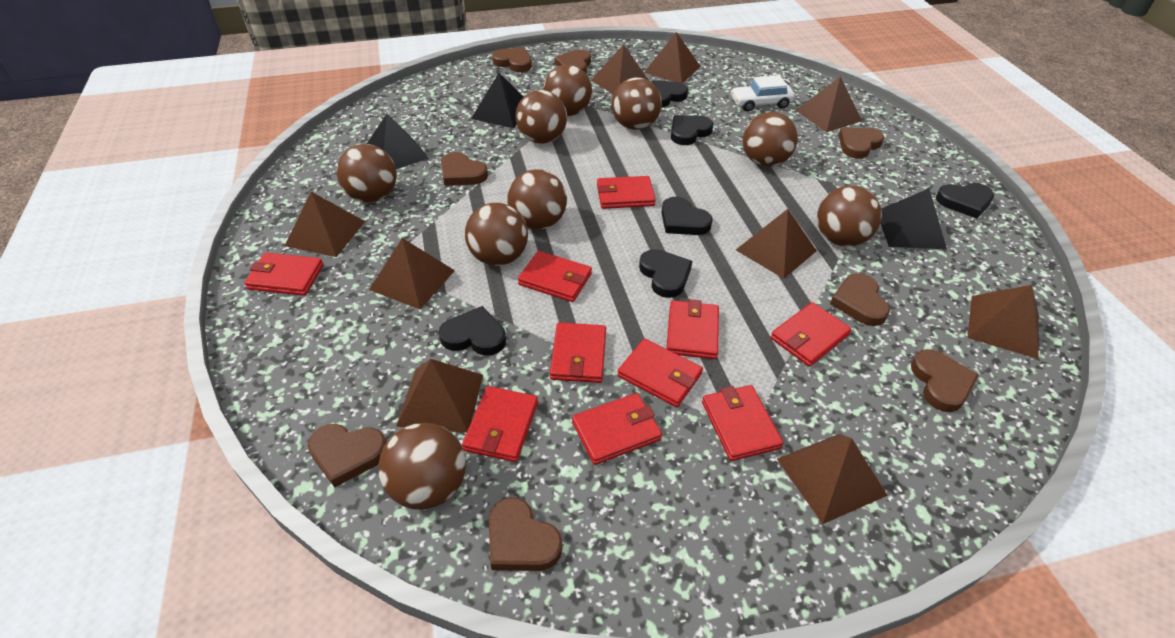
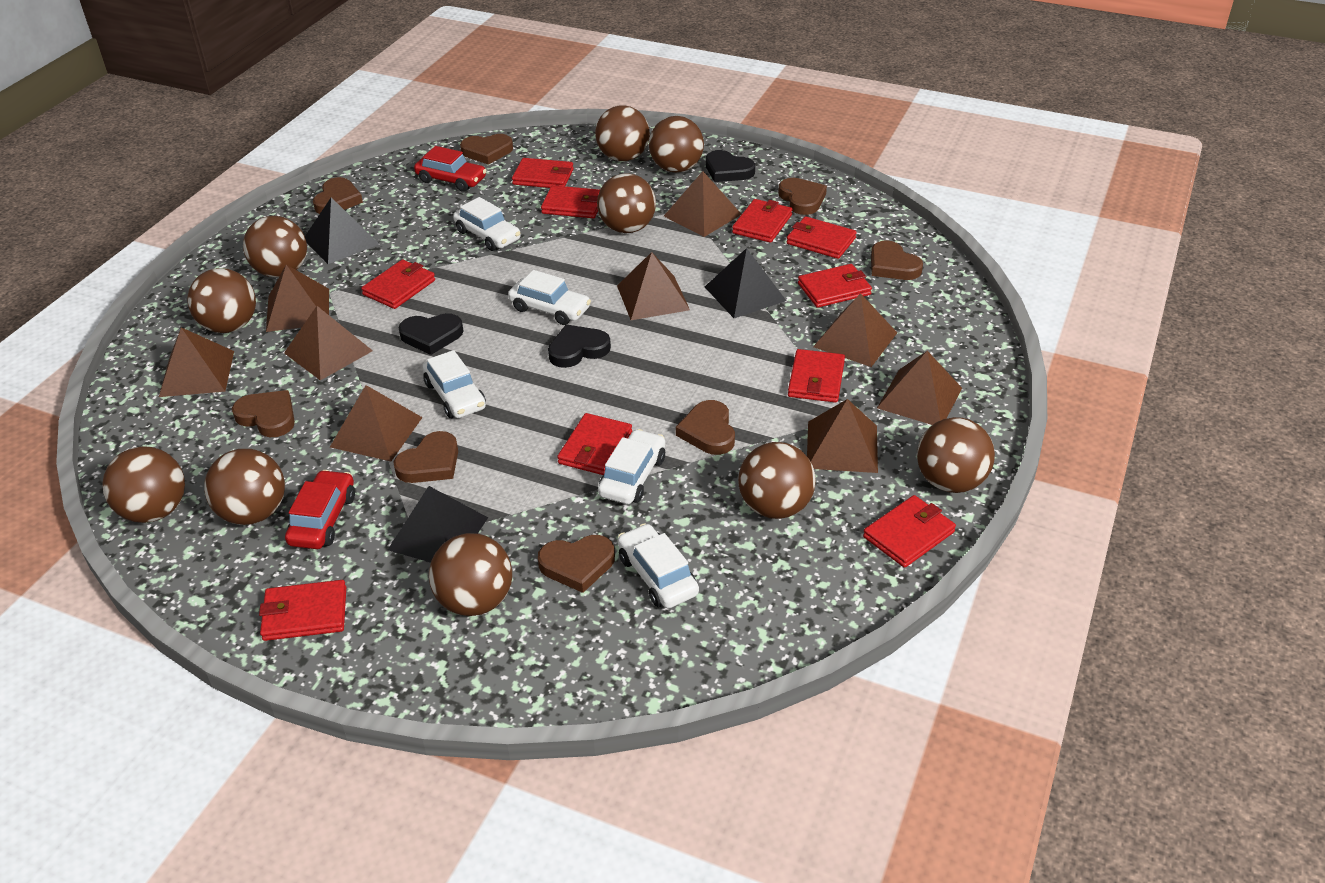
black heart: 6 -> 3
brown ball: 9 -> 10
red car: 0 -> 2
white car: 1 -> 5

